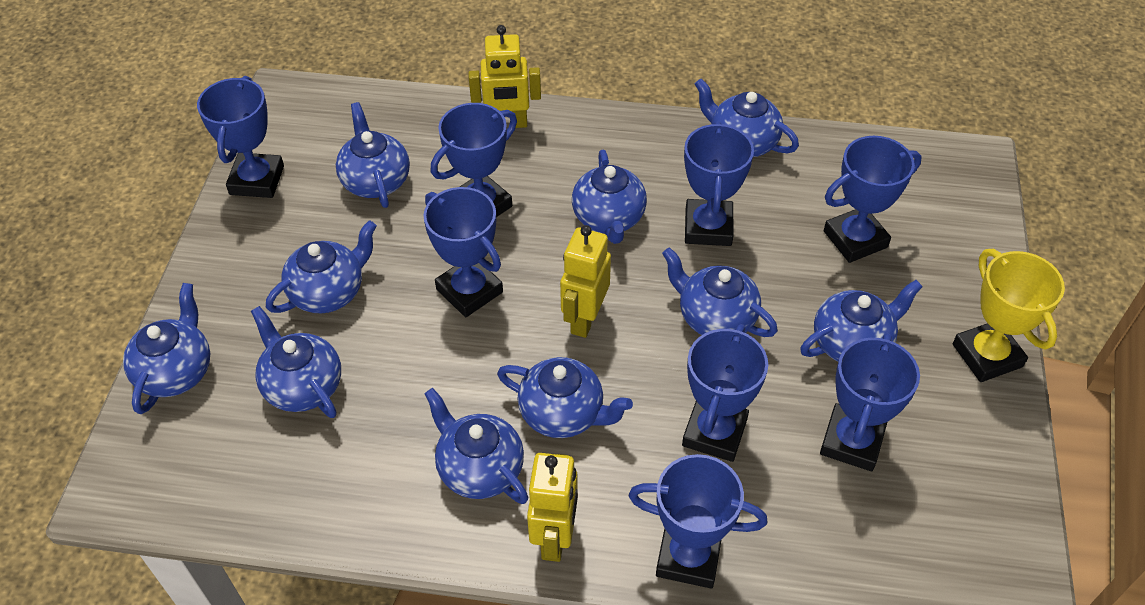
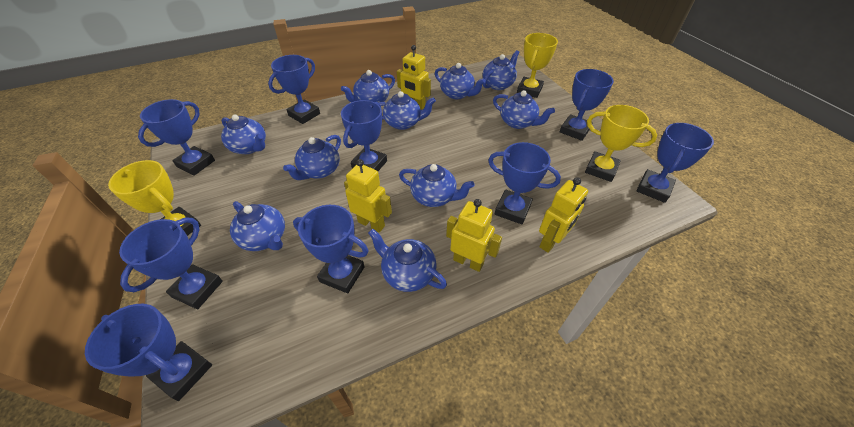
blue trophy: 8 -> 9
yellow robot: 3 -> 4
yellow trophy: 1 -> 3

